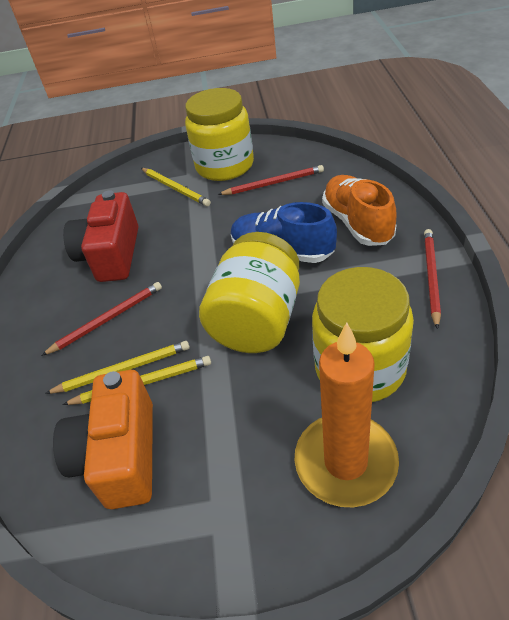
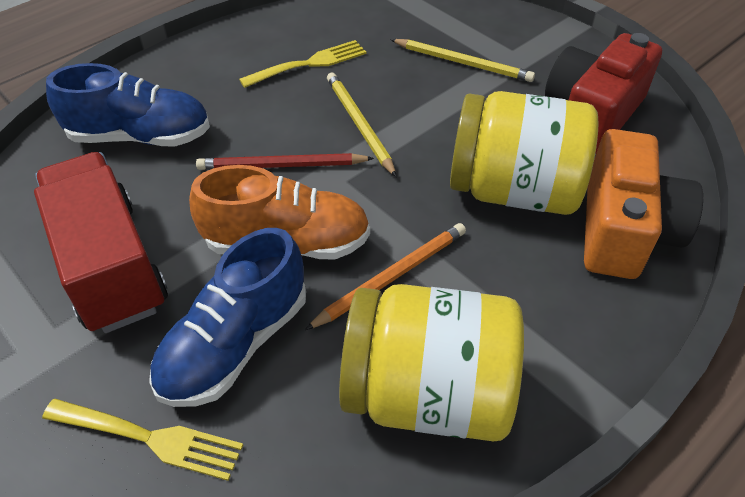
blue shoe: 1 -> 2
orange candle: 1 -> 0
orange pencil: 0 -> 1
red pencil: 3 -> 1
red truck: 0 -> 1
yellow fork: 0 -> 2
yellow jar: 3 -> 2
yellow pencil: 3 -> 2

